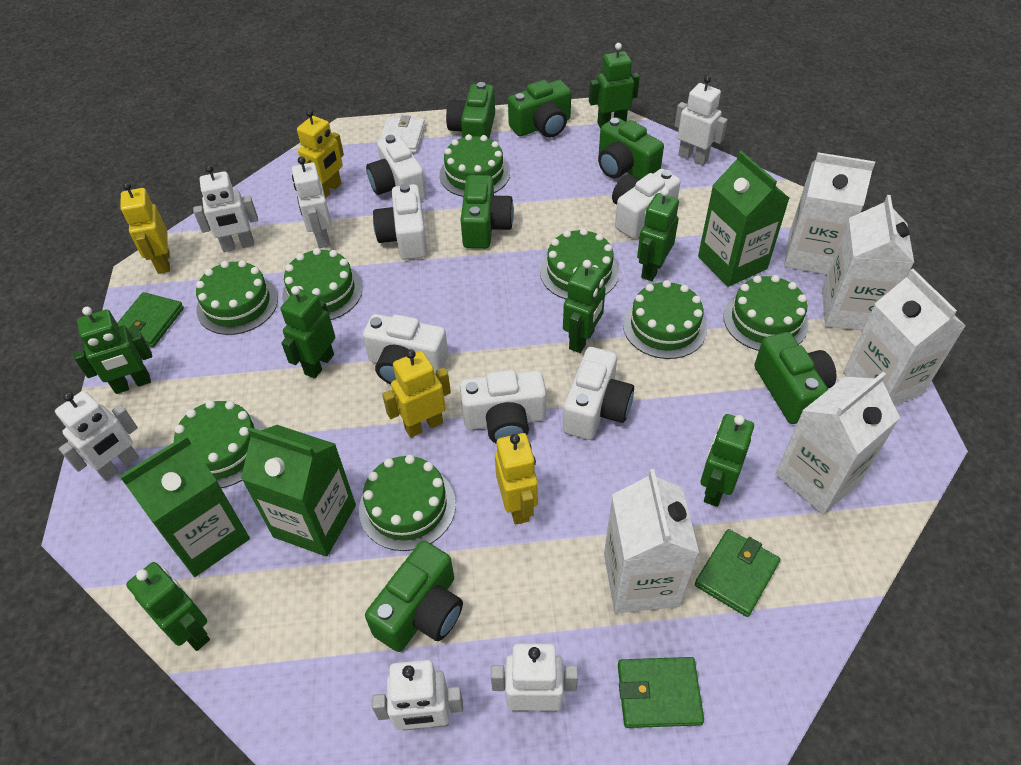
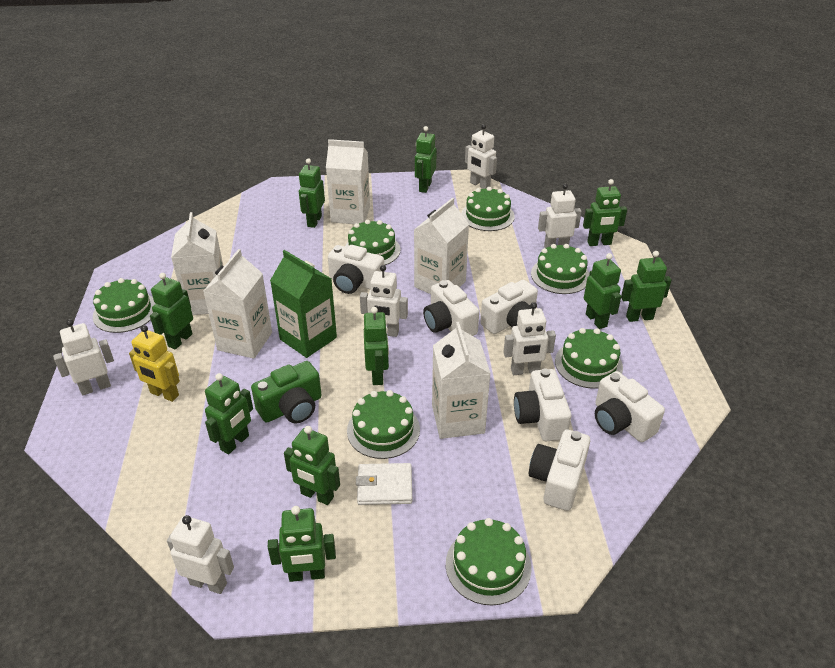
green cake: 8 -> 7
green camera: 6 -> 1
green carton: 3 -> 1
green robot: 7 -> 10
green wallet: 3 -> 0
yellow robot: 4 -> 1

